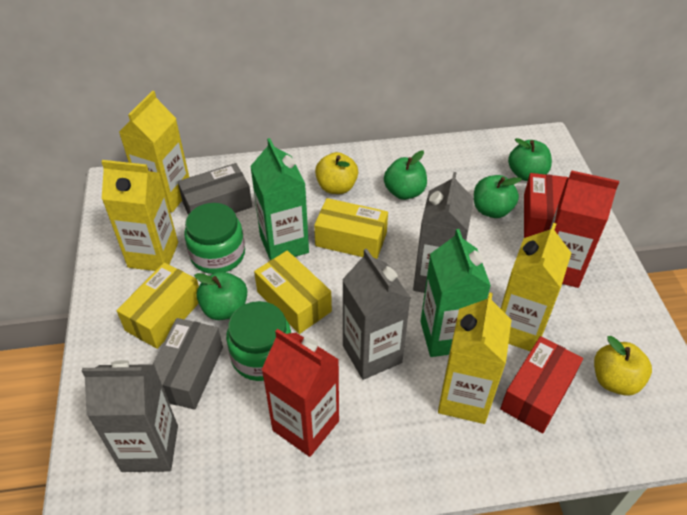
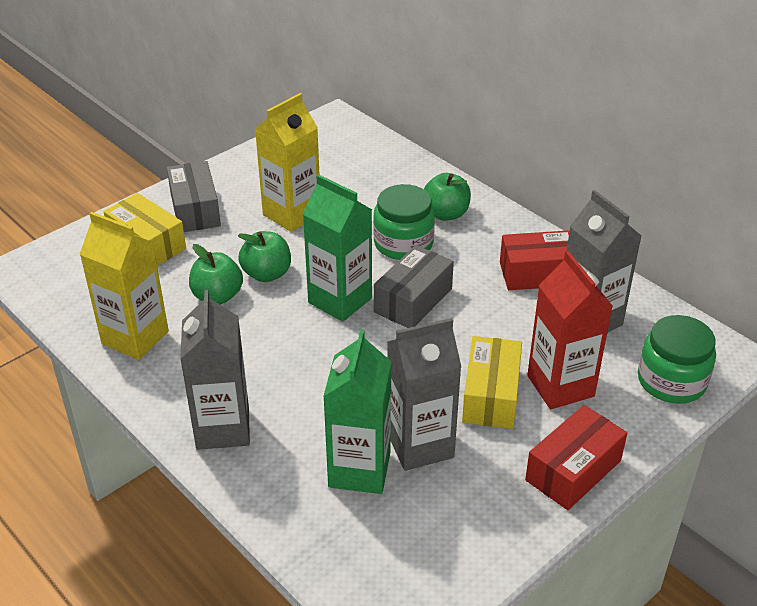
green apple: 4 -> 3
red carton: 2 -> 1
yellow apple: 2 -> 0
yellow box: 3 -> 2
yellow carton: 4 -> 2

